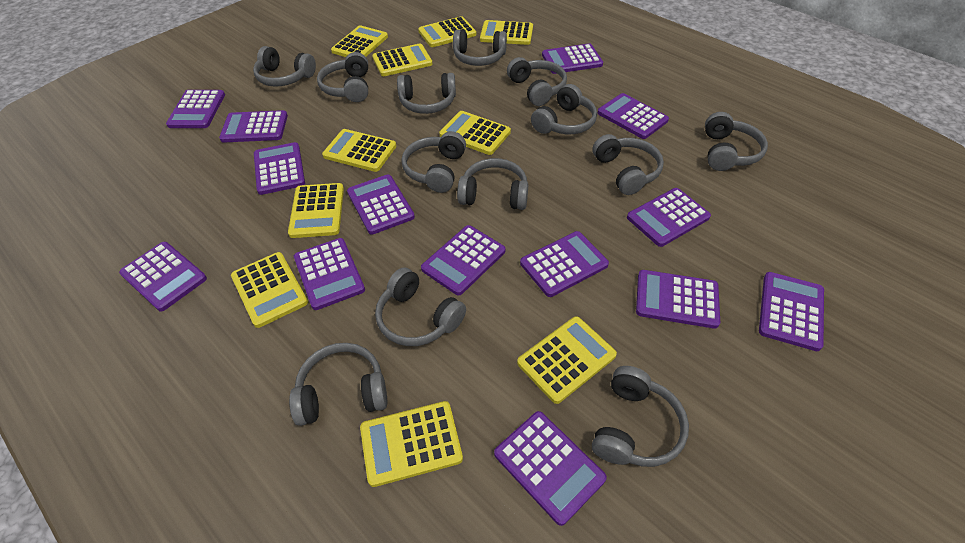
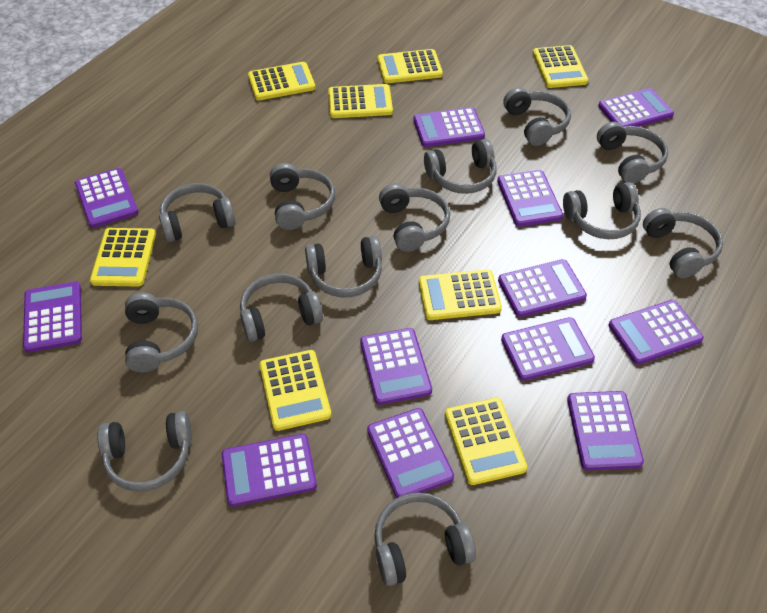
purple calculator: 14 -> 12
yellow calculator: 10 -> 8

